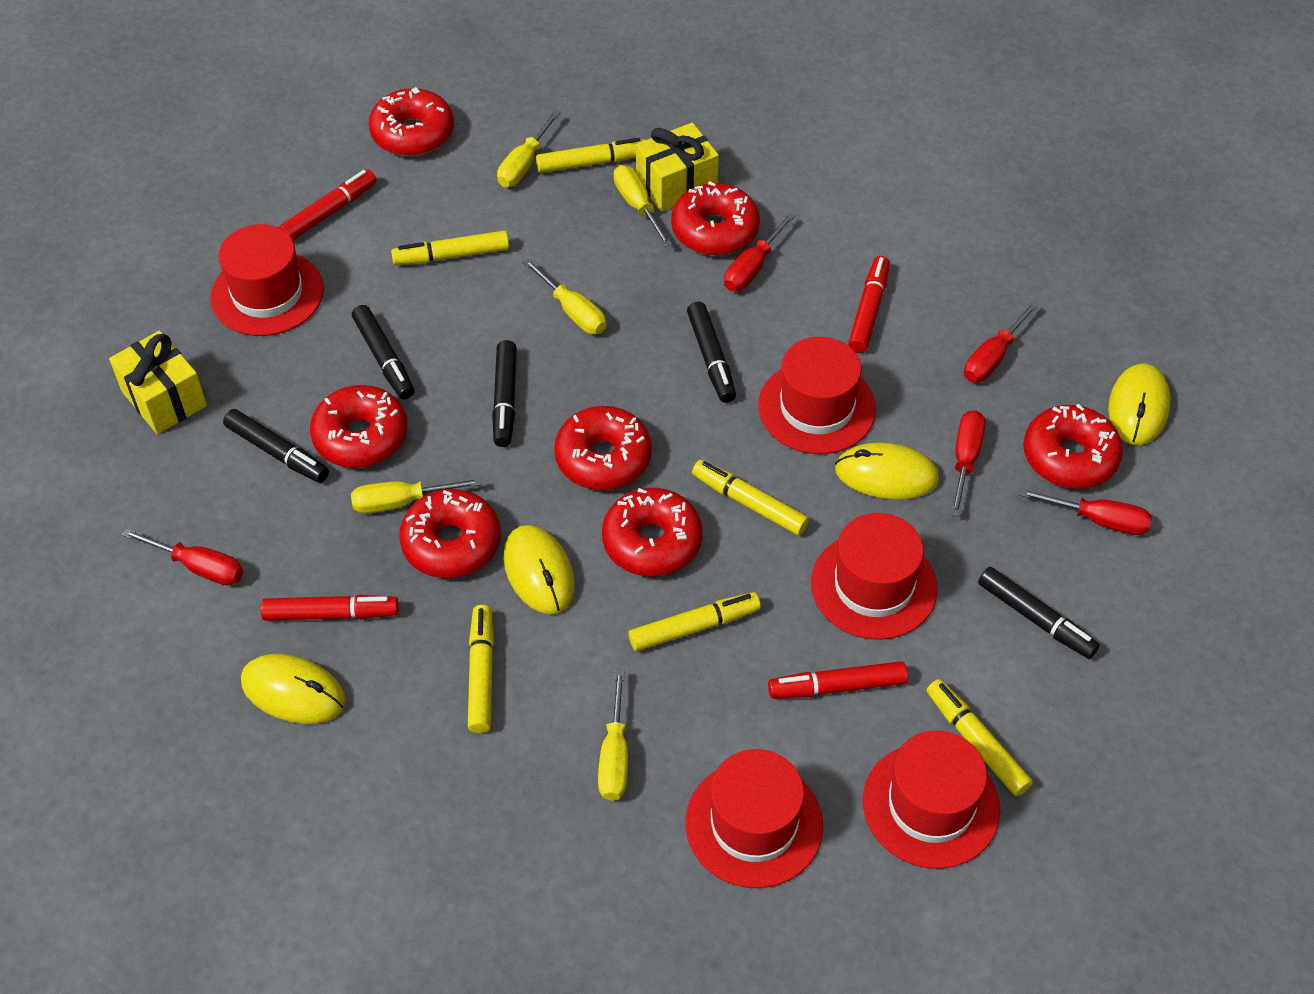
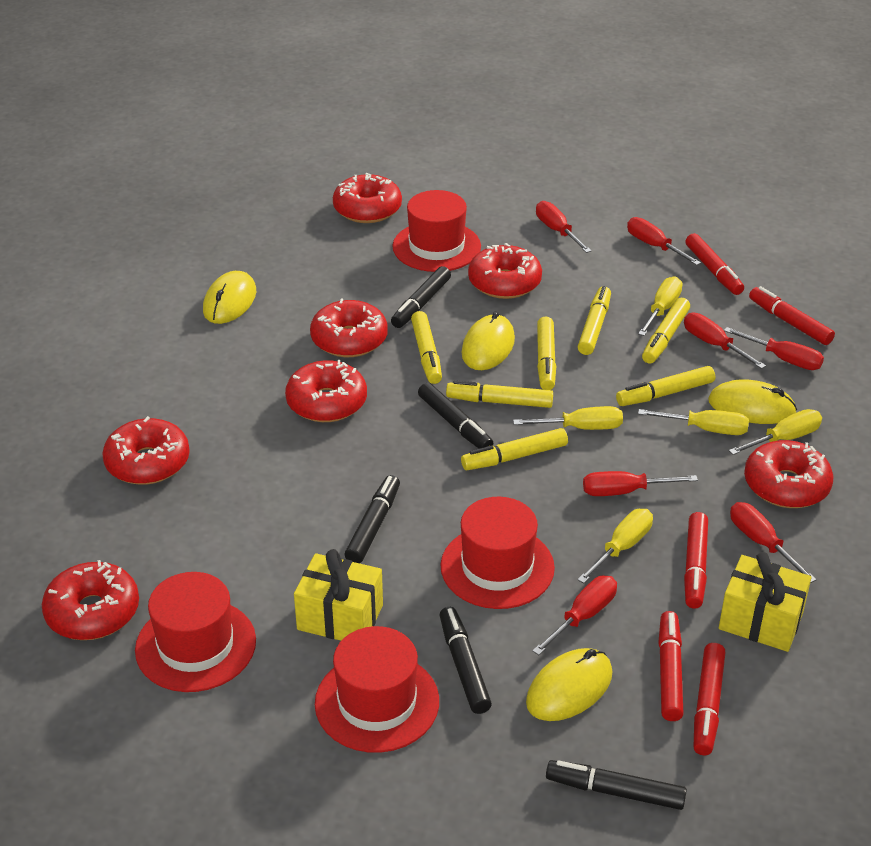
red hat: 5 -> 4
red marker: 4 -> 5
red screwdriver: 5 -> 7
yellow marker: 6 -> 7

